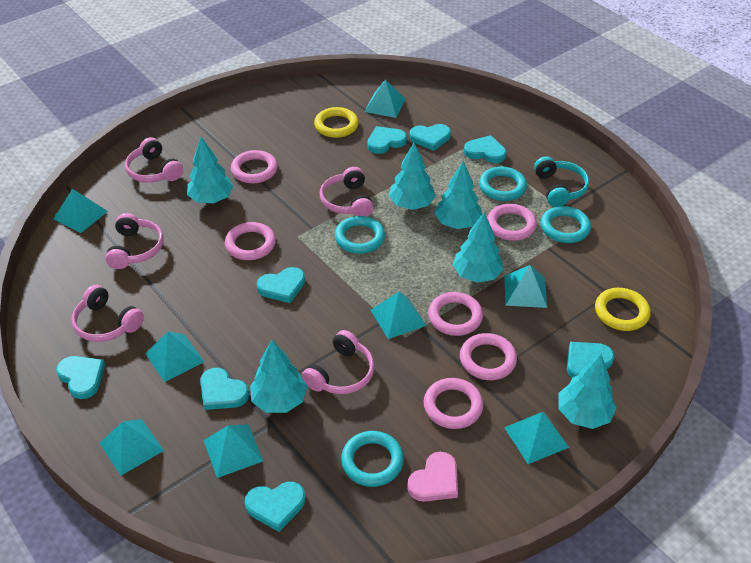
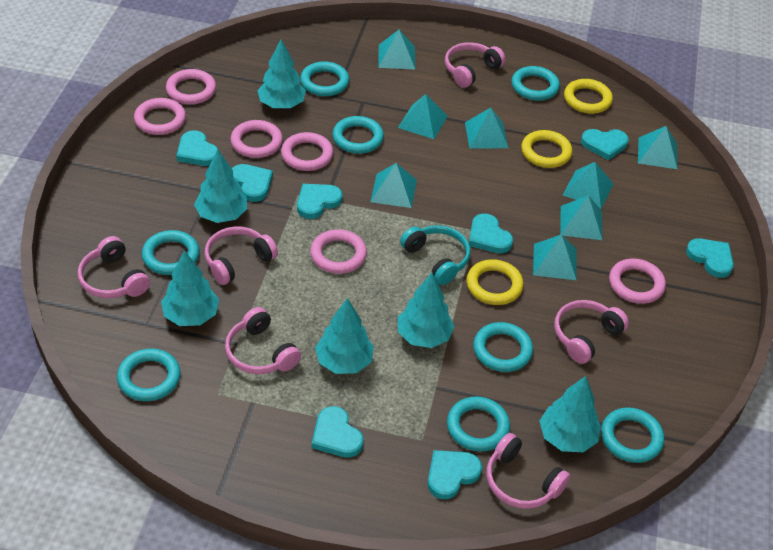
pink headphones: 5 -> 6
pink heart: 1 -> 0
turquoise ring: 4 -> 8
yellow ring: 2 -> 3

